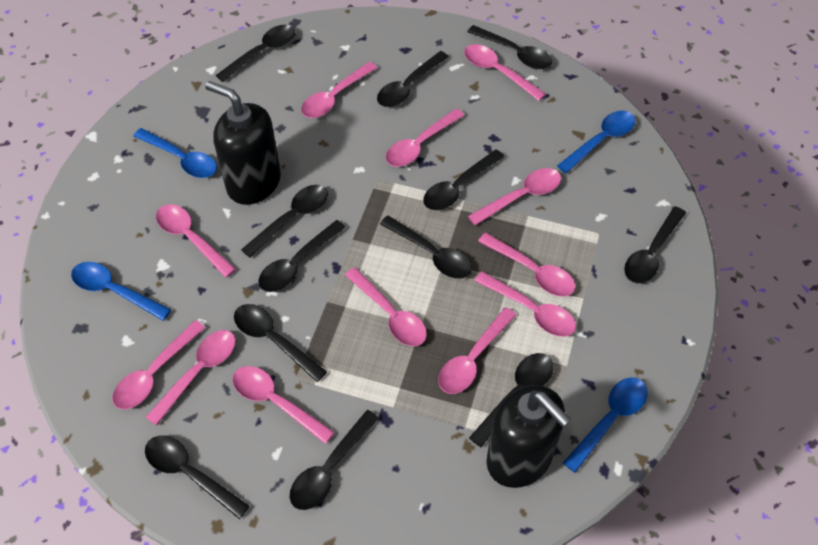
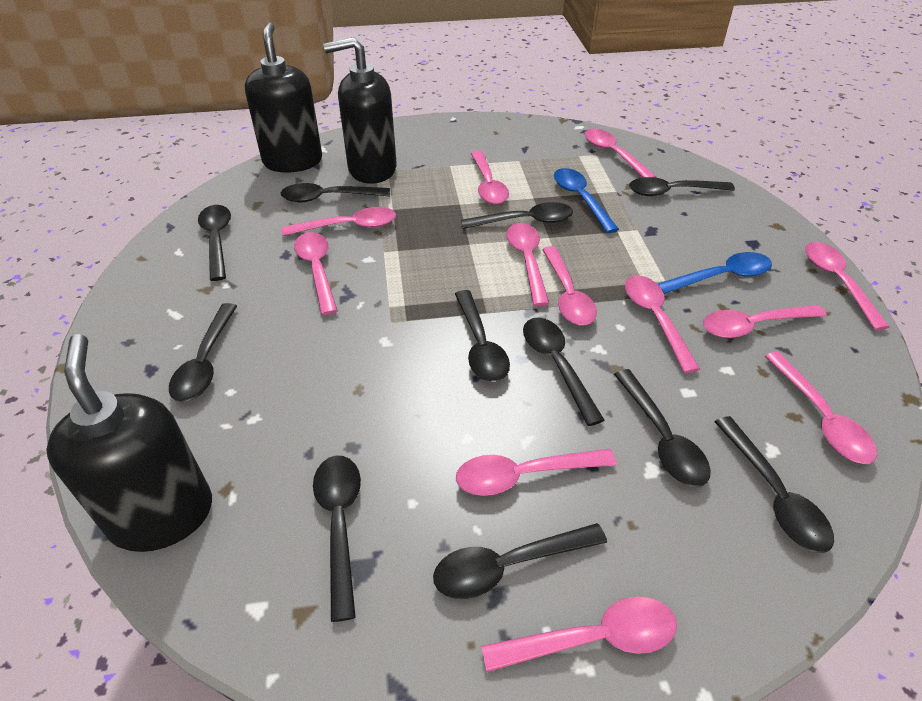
black soap dispenser: 2 -> 3
black spoon: 12 -> 11
blue spoon: 4 -> 2

